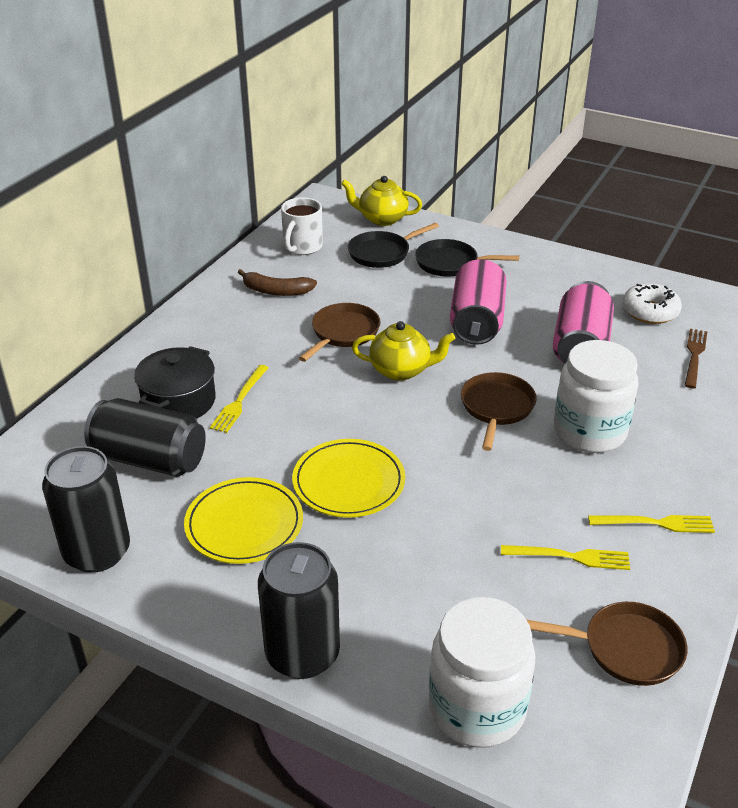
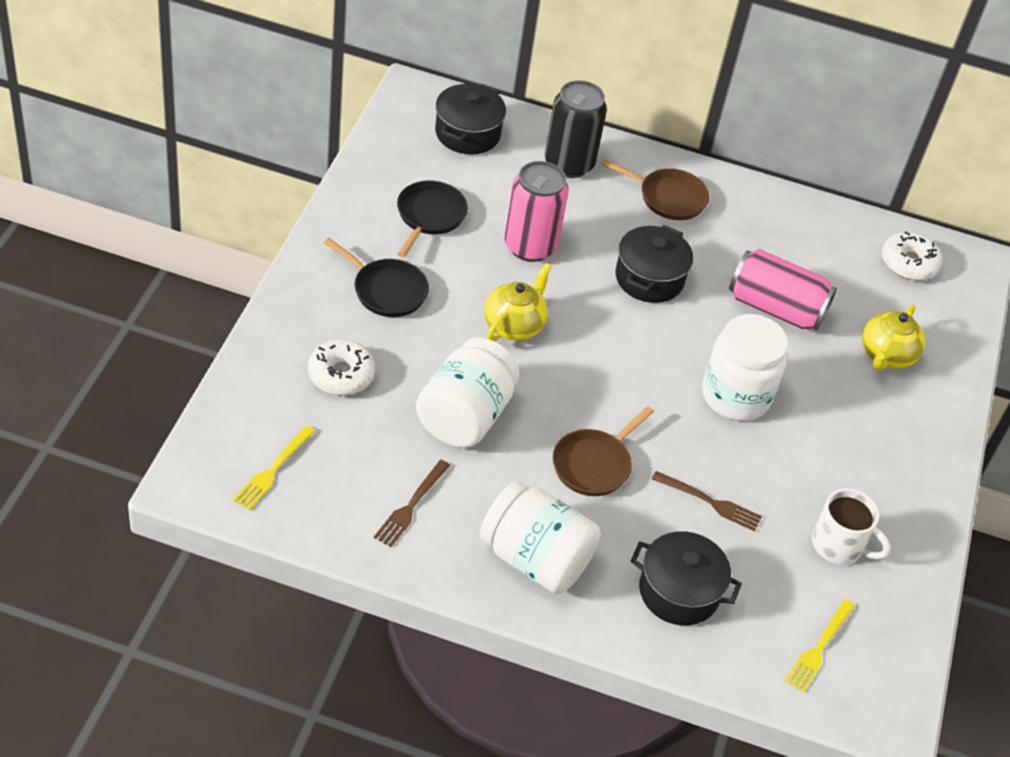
black can: 3 -> 1
black pot: 1 -> 3
brown banana: 1 -> 0
brown fork: 1 -> 2
brown pan: 3 -> 2
white donut: 1 -> 2
white jar: 2 -> 3
yellow fork: 3 -> 2
yellow plate: 2 -> 0

